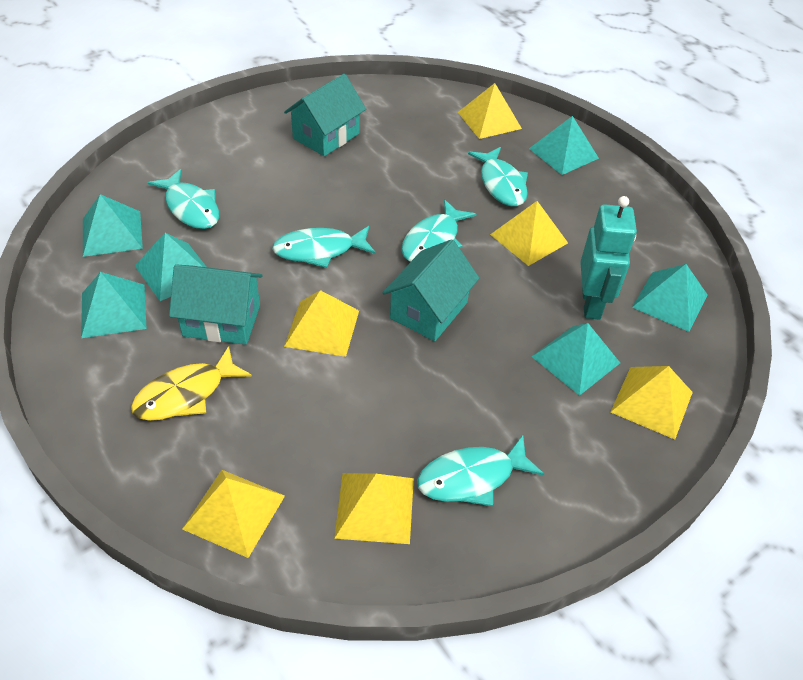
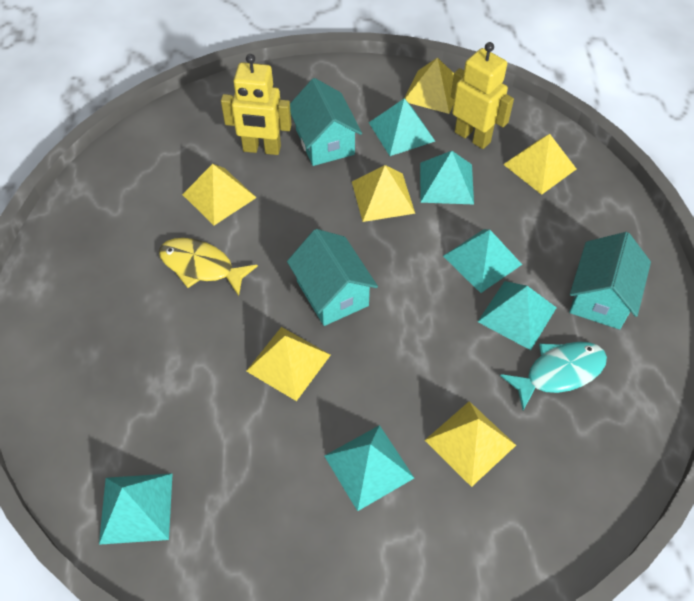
turquoise fish: 5 -> 1
turquoise robot: 1 -> 0
yellow robot: 0 -> 2

